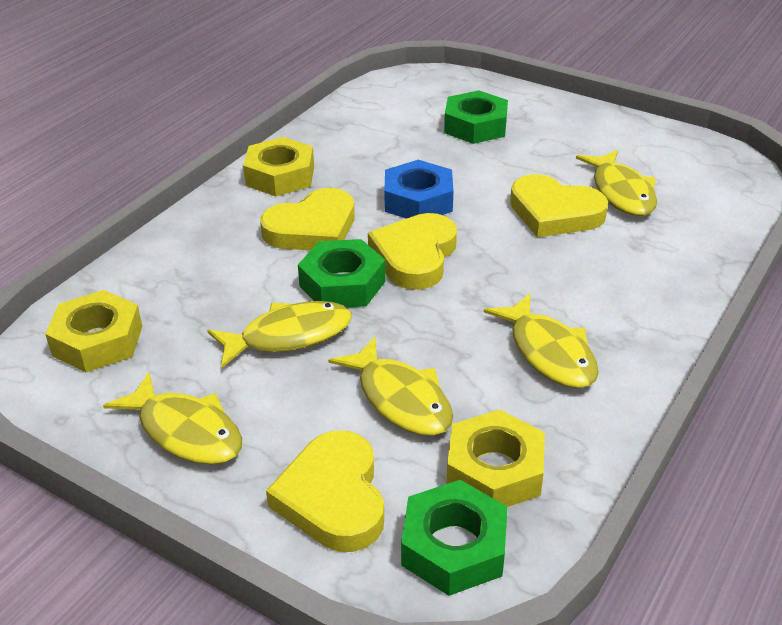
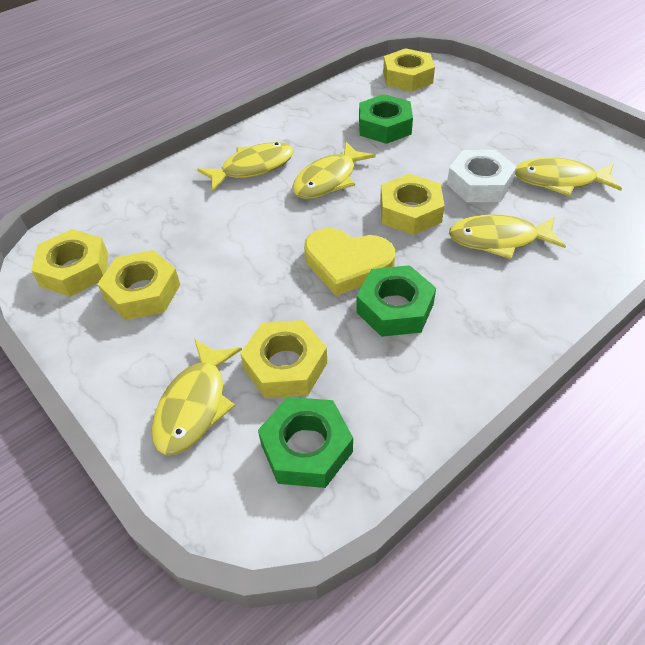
blue nut: 1 -> 0
white nut: 0 -> 1
yellow heart: 4 -> 1
yellow nut: 3 -> 5

